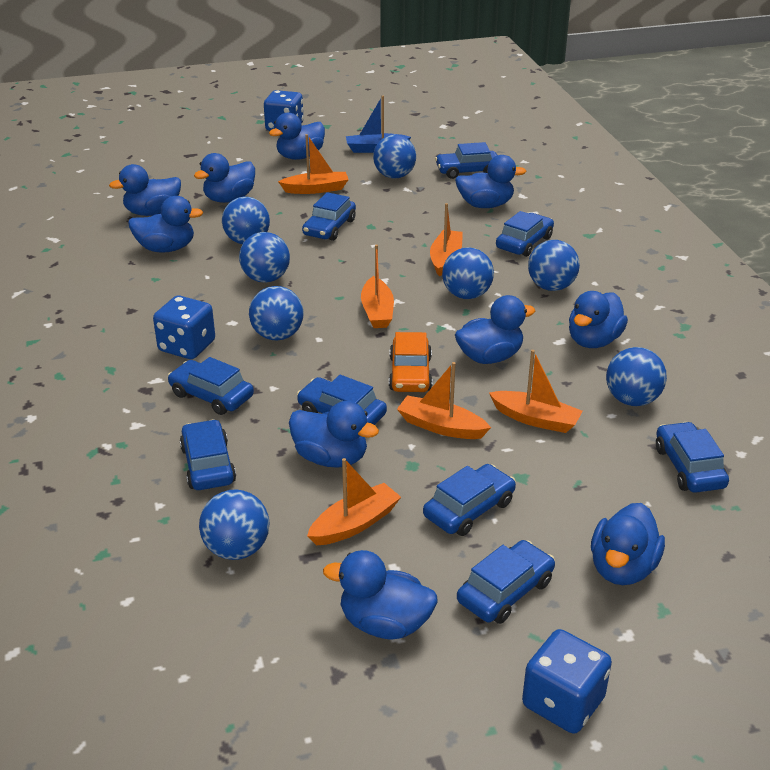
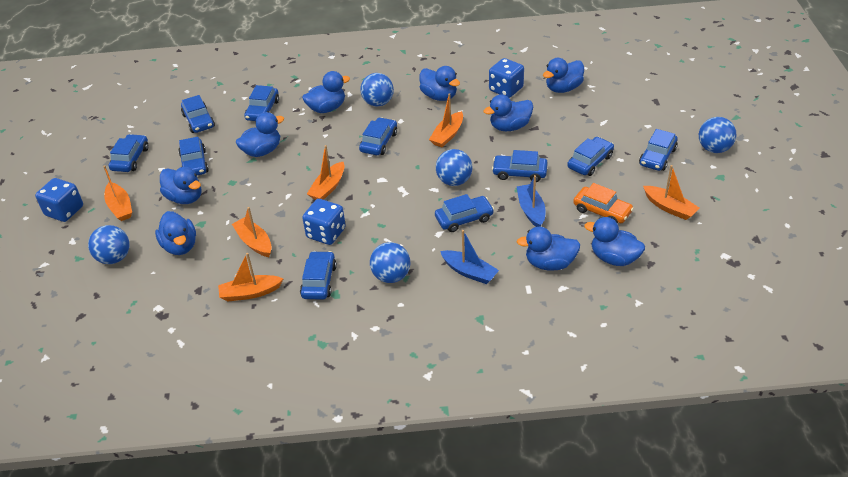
blue ball: 8 -> 5
blue boat: 1 -> 2
blue car: 9 -> 10
blue duck: 10 -> 9

